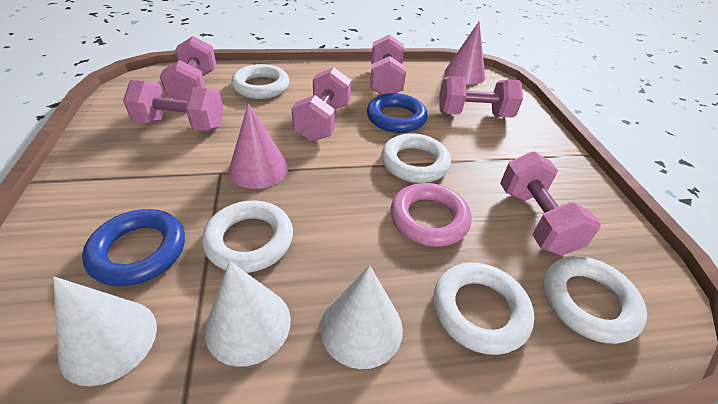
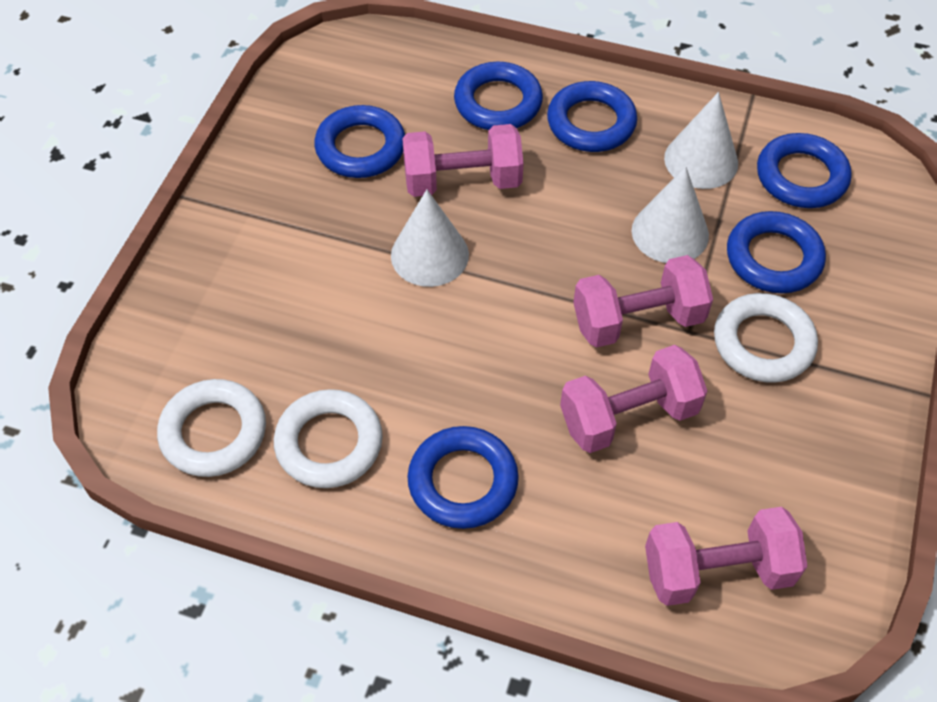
blue ring: 2 -> 6
pink cone: 2 -> 0
pink dumbbell: 6 -> 4
pink ring: 1 -> 0
white ring: 5 -> 3

